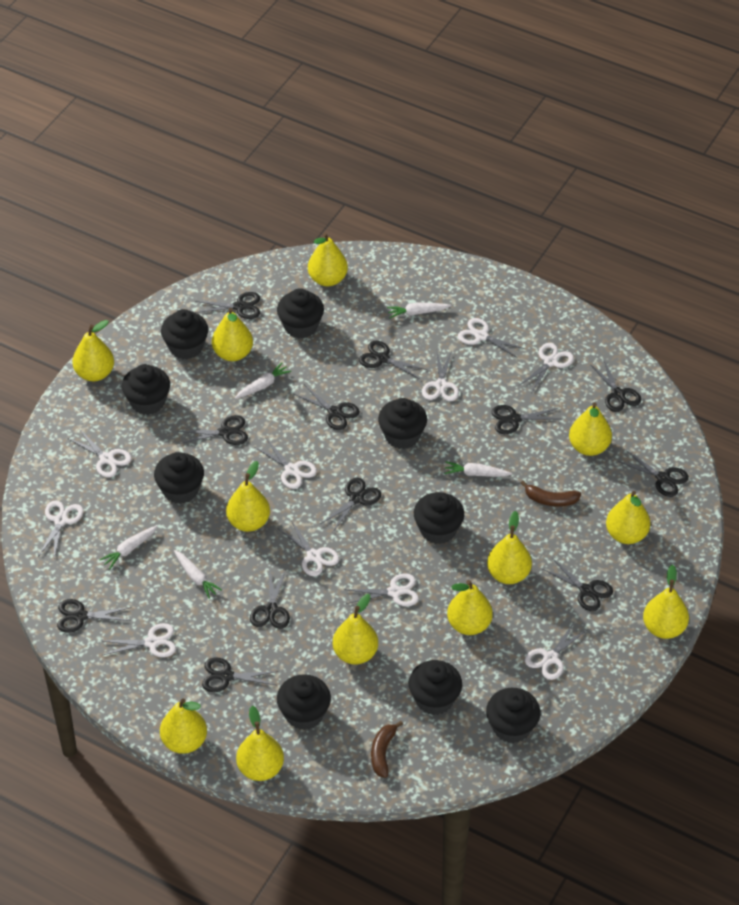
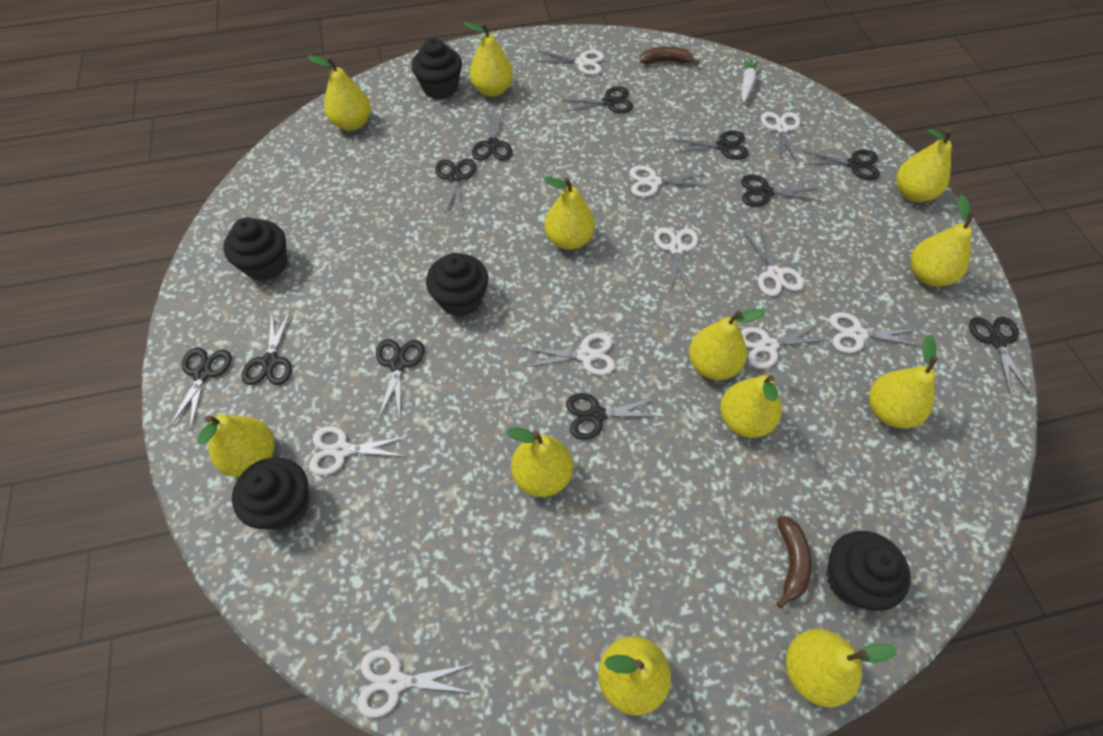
black cupcake: 9 -> 5
black scissors: 12 -> 11
white carrot: 5 -> 1

